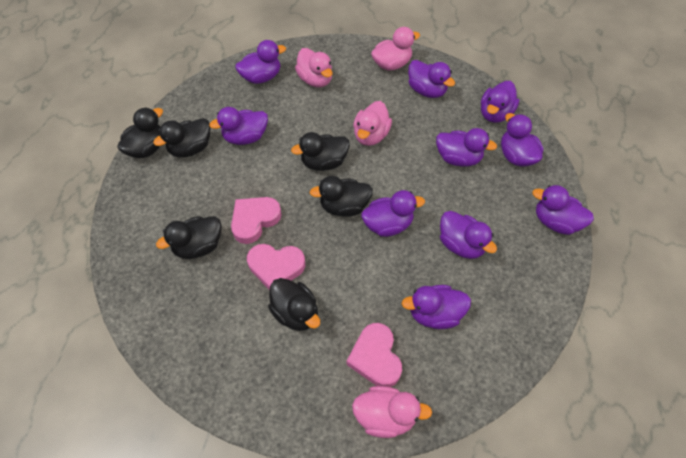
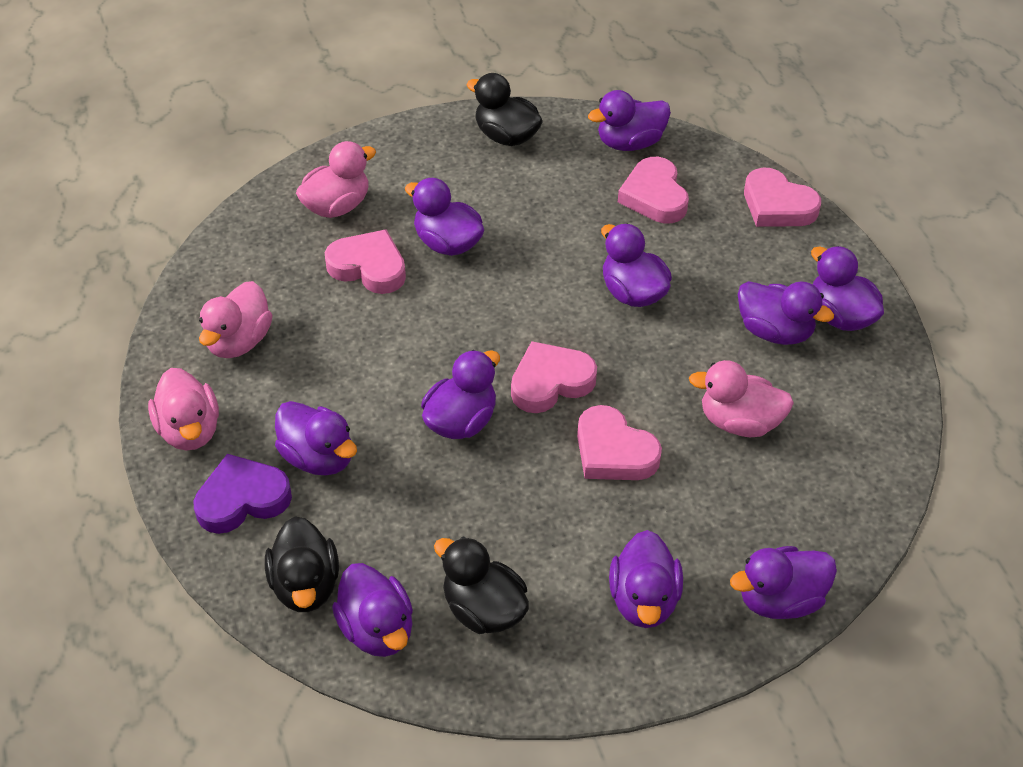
black duck: 6 -> 3
pink heart: 3 -> 5
purple heart: 0 -> 1

